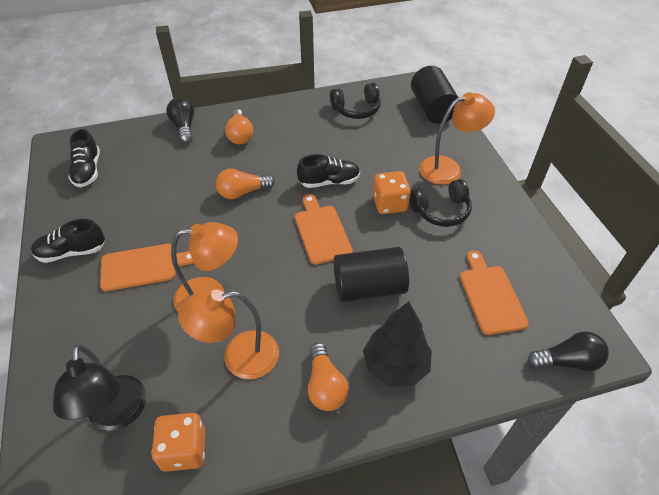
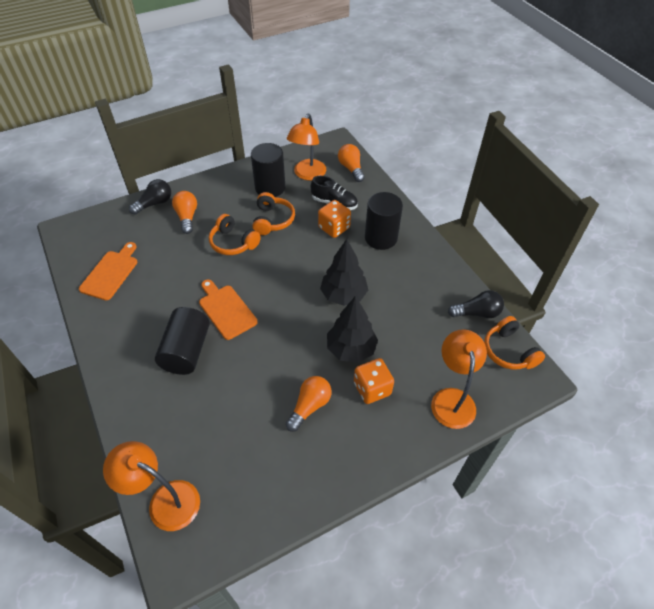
black cylinder: 2 -> 3
black headphones: 2 -> 0
black lamp: 1 -> 0
black shoe: 3 -> 1
black tree: 1 -> 2
orange cutting board: 3 -> 2
orange headphones: 0 -> 3

